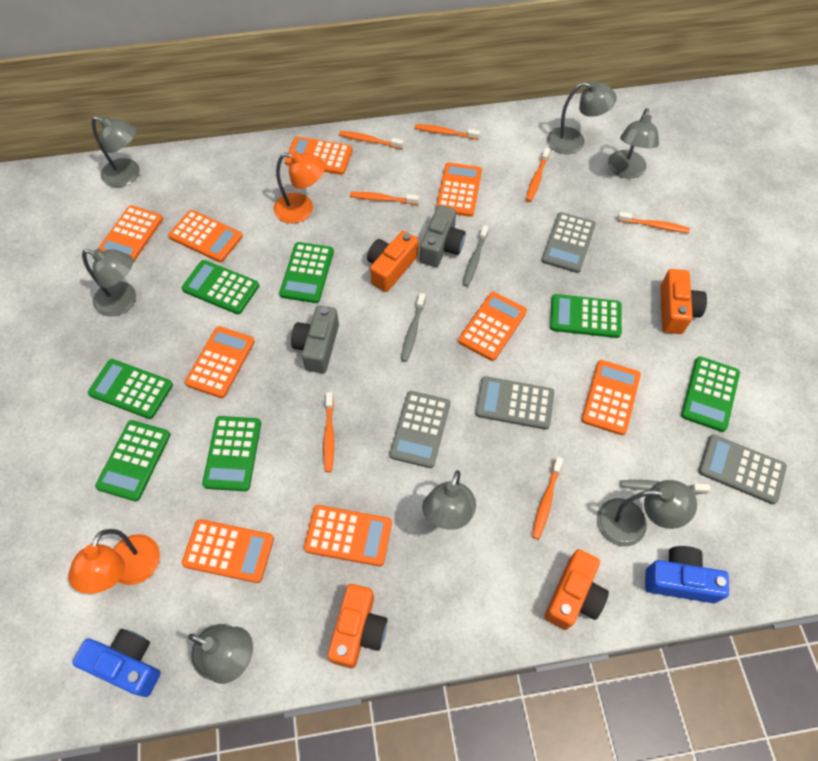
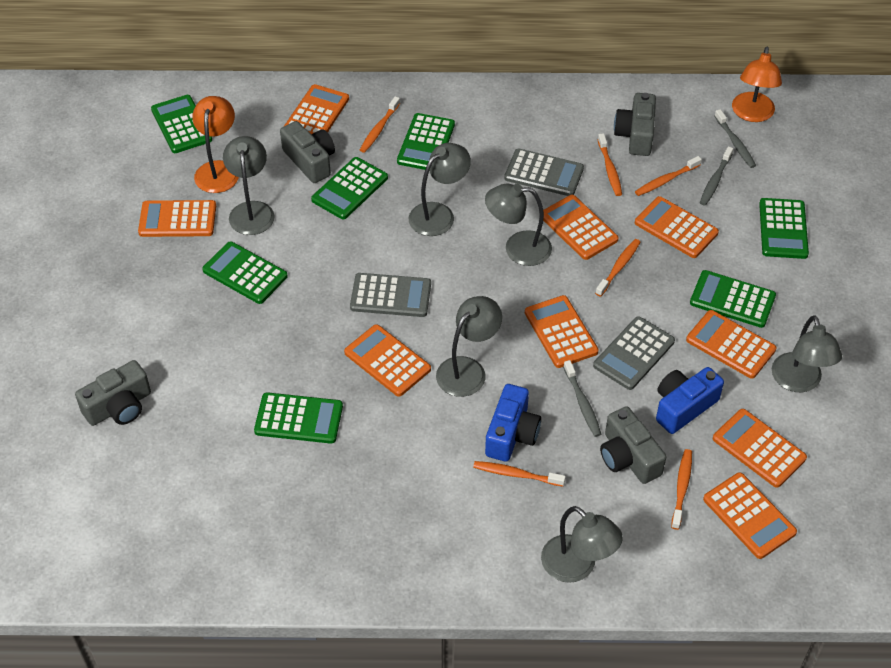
grey calculator: 4 -> 3
grey camera: 2 -> 4
grey lamp: 7 -> 6
orange camera: 4 -> 0
orange toothbrush: 7 -> 6

